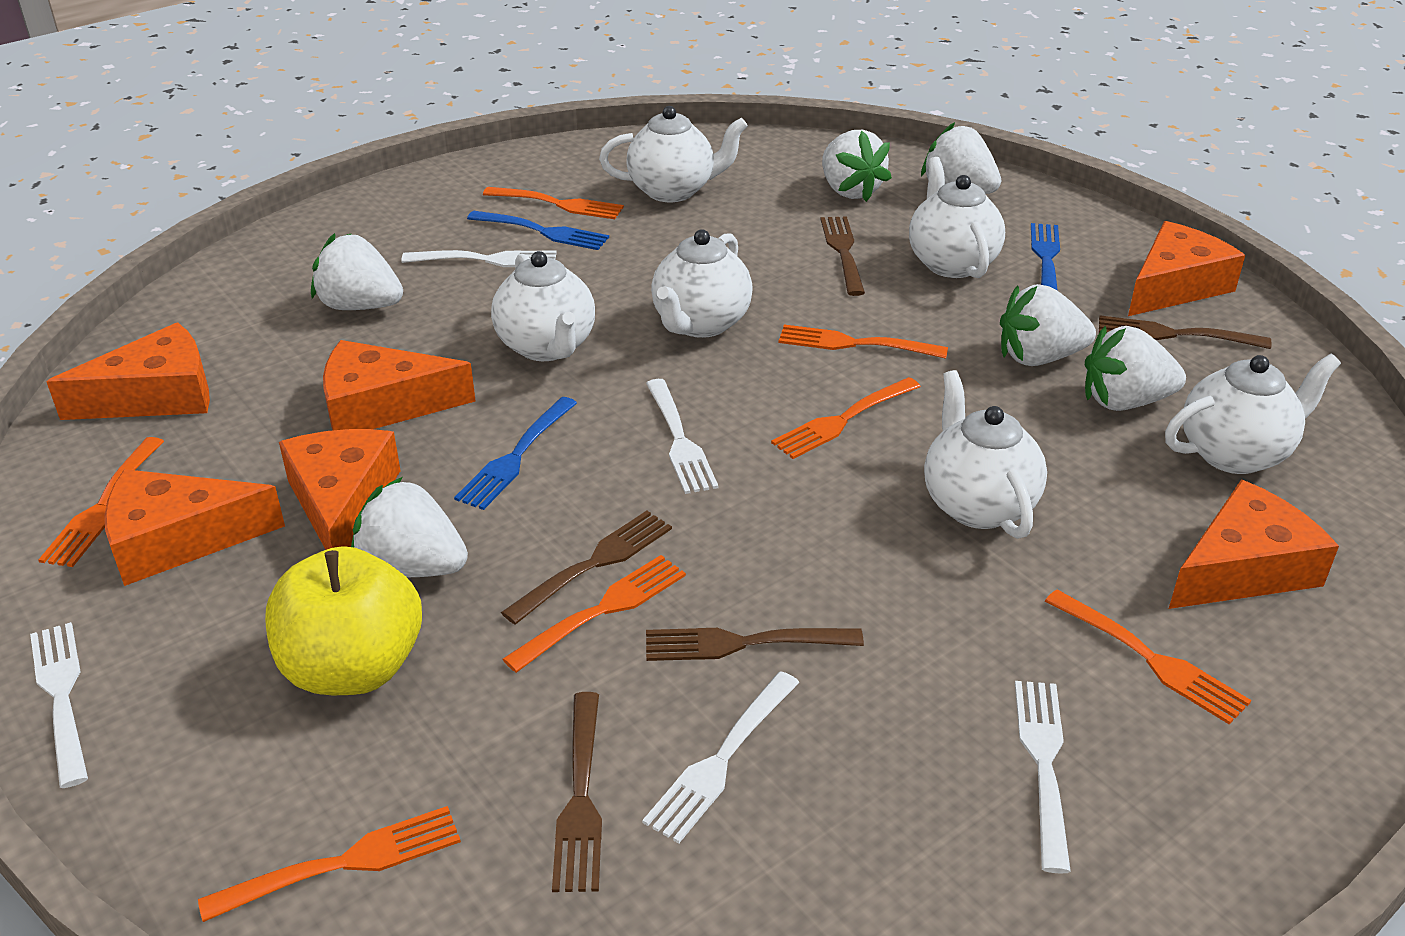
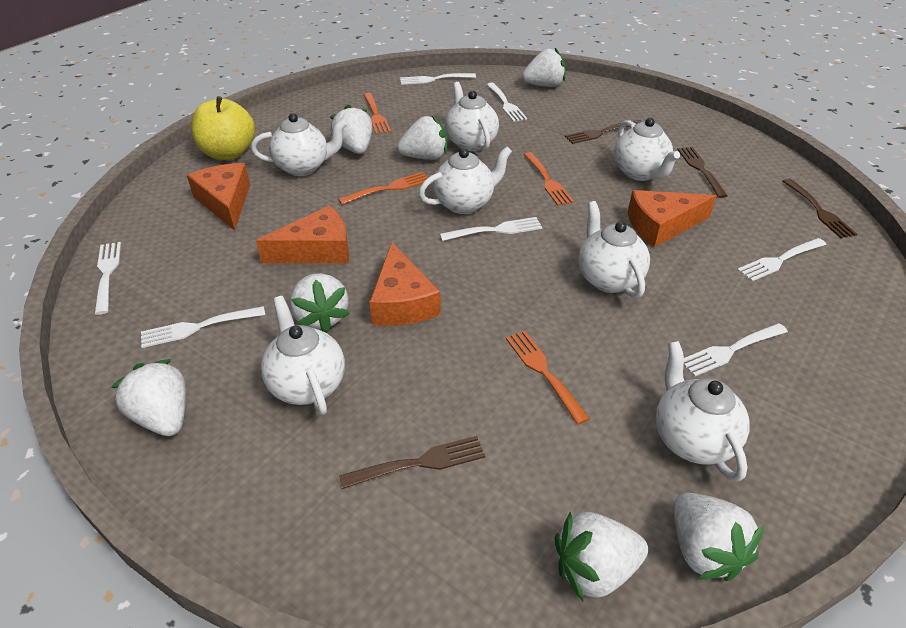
blue fork: 3 -> 0
brown fork: 5 -> 4
orange cheese: 6 -> 4
orange fork: 7 -> 4
white fork: 5 -> 7
white strawberry: 6 -> 7
white teapot: 6 -> 7

